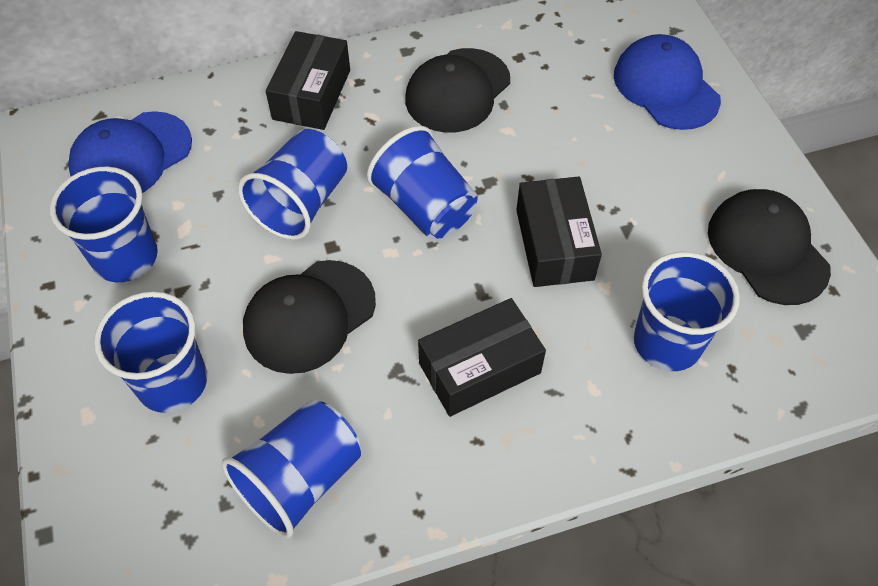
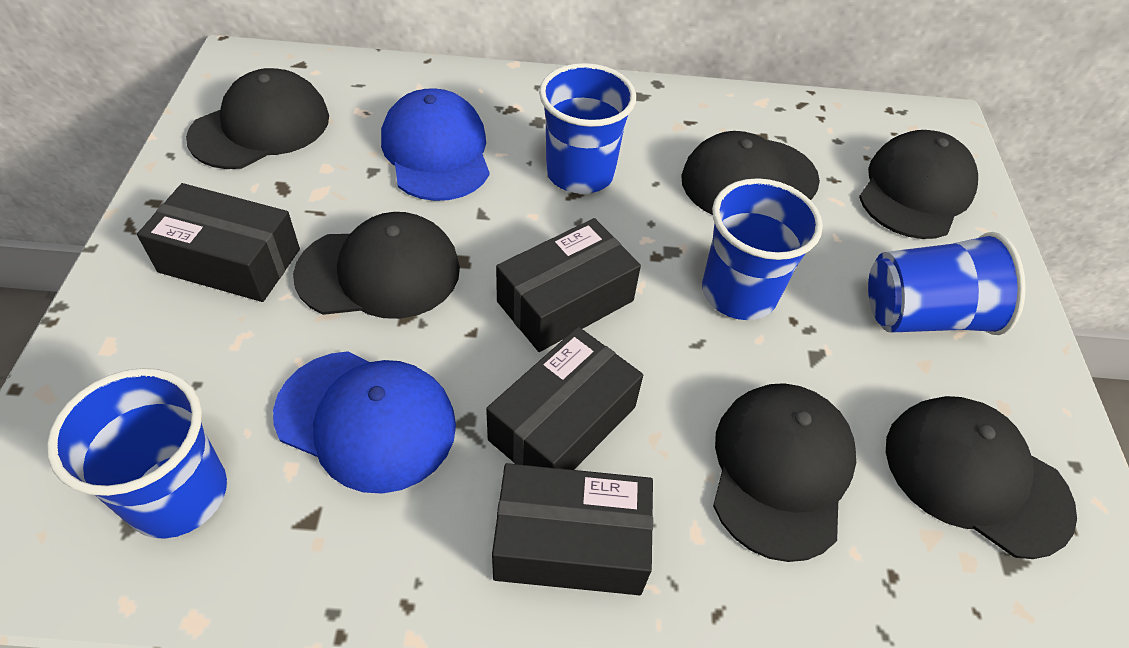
black box: 3 -> 4
black cap: 3 -> 6
blue cup: 6 -> 4

